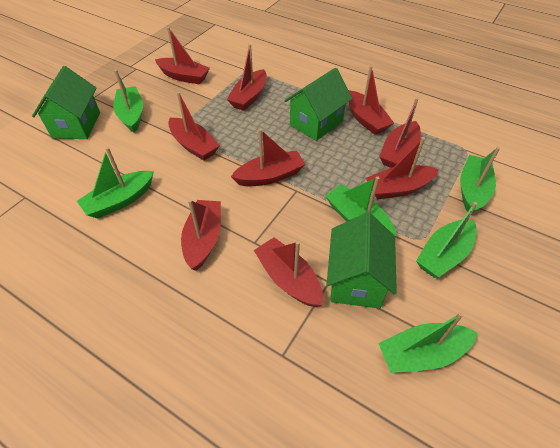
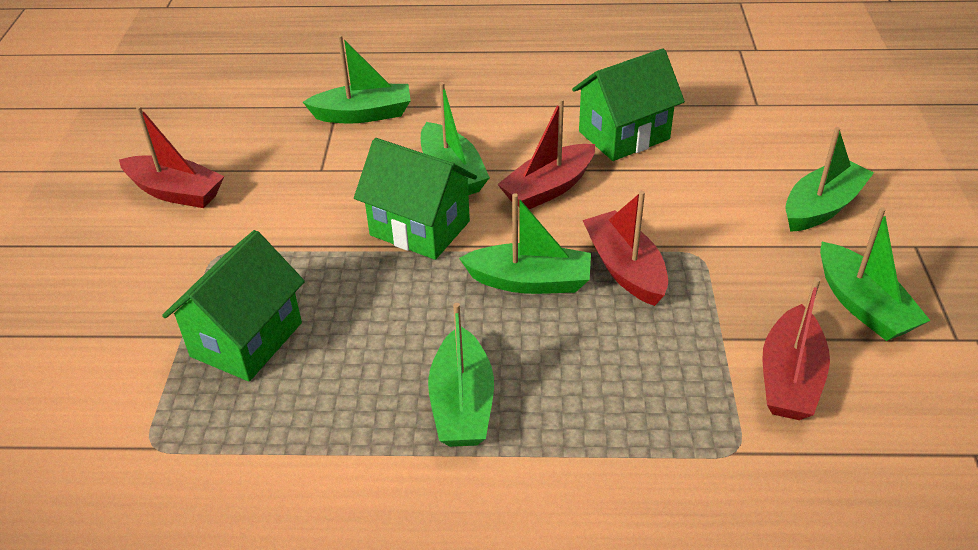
red boat: 9 -> 4

